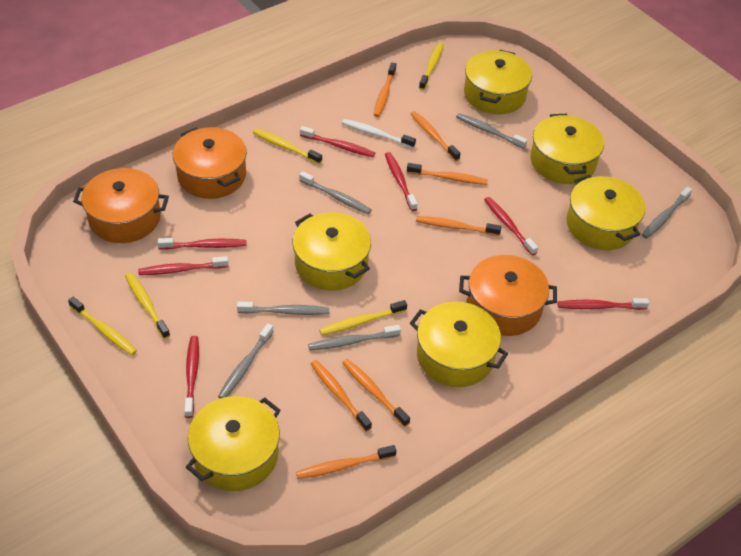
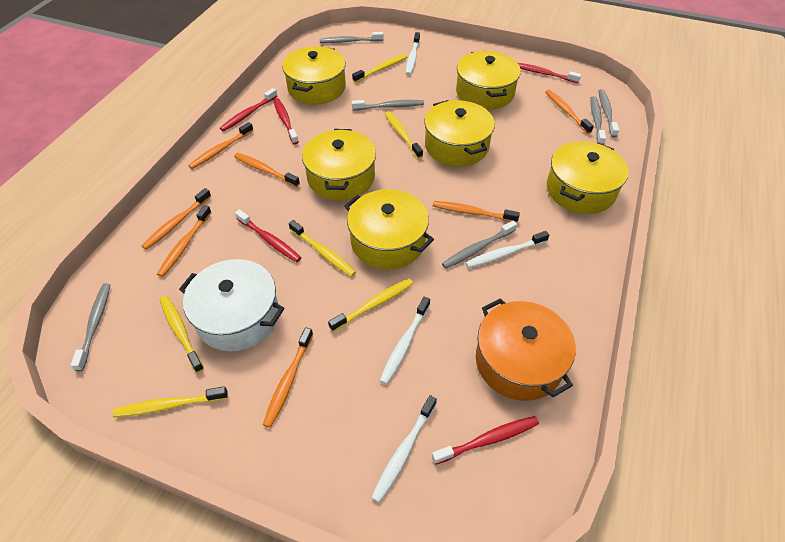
orange pot: 3 -> 1
red toothbrush: 7 -> 5
white pot: 0 -> 1
white toothbrush: 1 -> 4
yellow toothbrush: 5 -> 6

